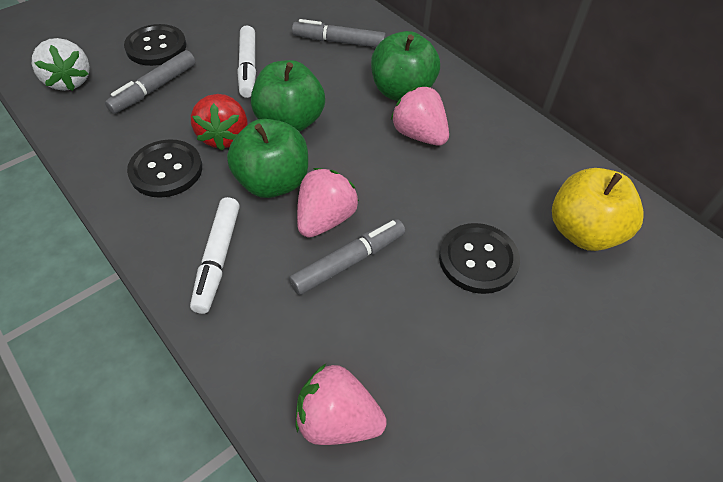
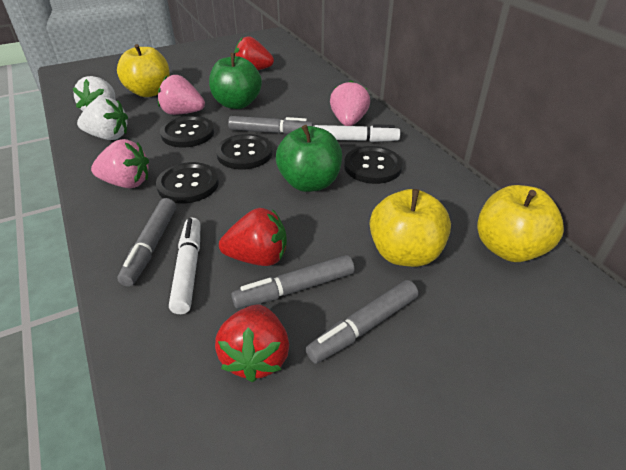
black button: 3 -> 4
green apple: 3 -> 2
grey marker: 3 -> 4
red strawberry: 1 -> 3
white strawberry: 1 -> 2
yellow apple: 1 -> 3

